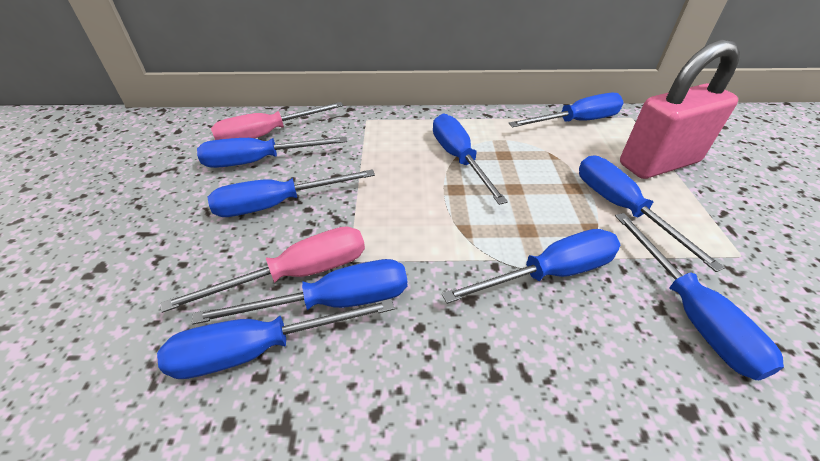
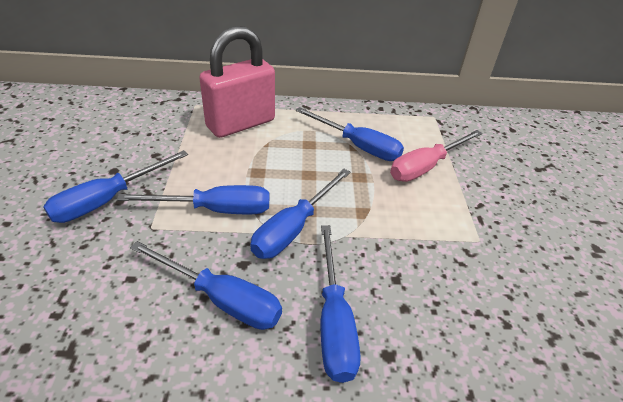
blue screwdriver: 9 -> 6
pink screwdriver: 2 -> 1

